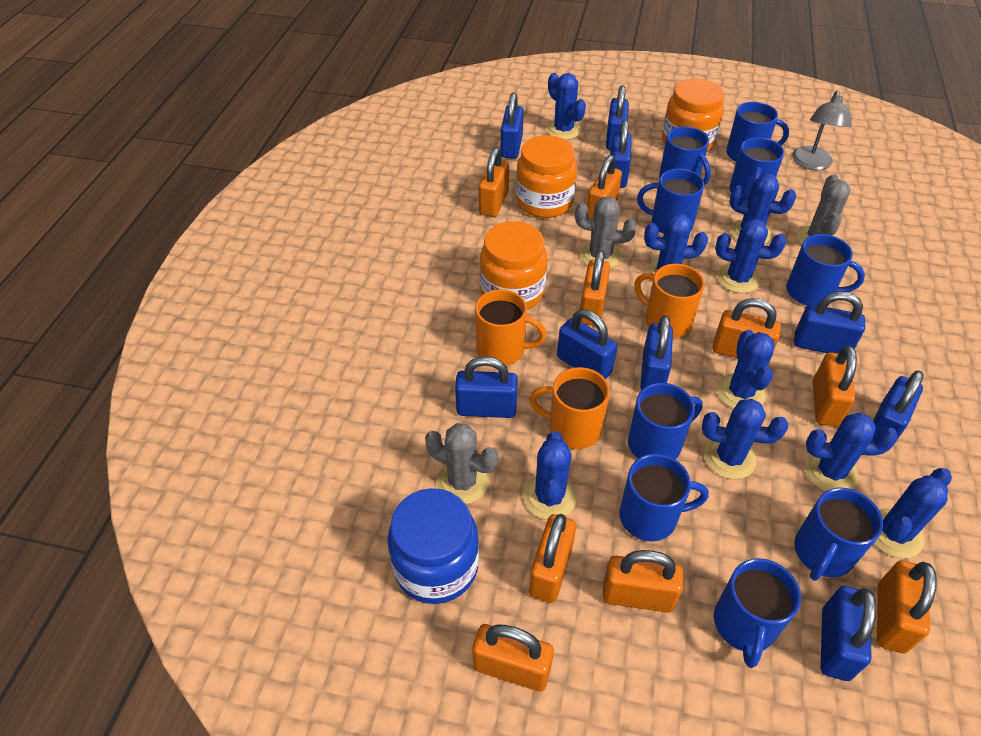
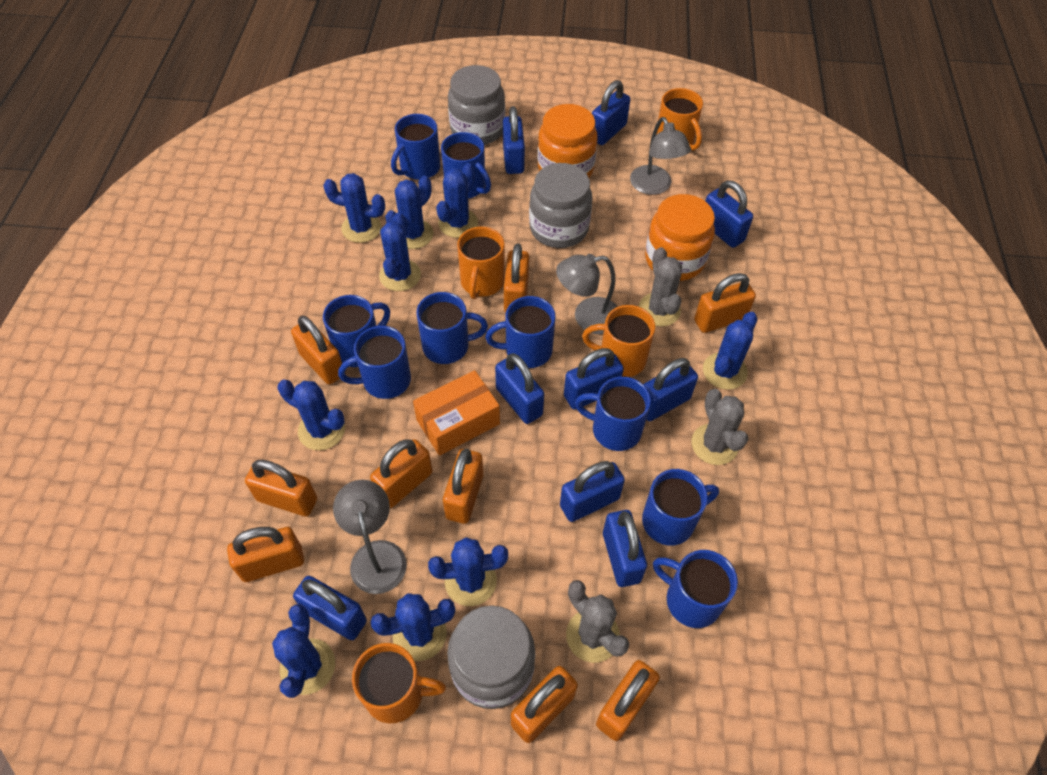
blue jar: 1 -> 0
grey jar: 0 -> 3
grey lamp: 1 -> 3
orange box: 0 -> 1
orange jar: 3 -> 2
orange mug: 3 -> 4

